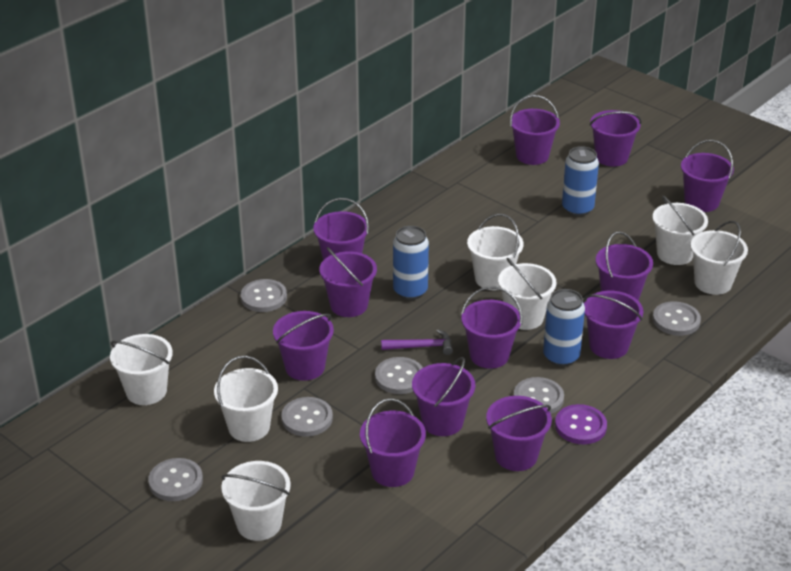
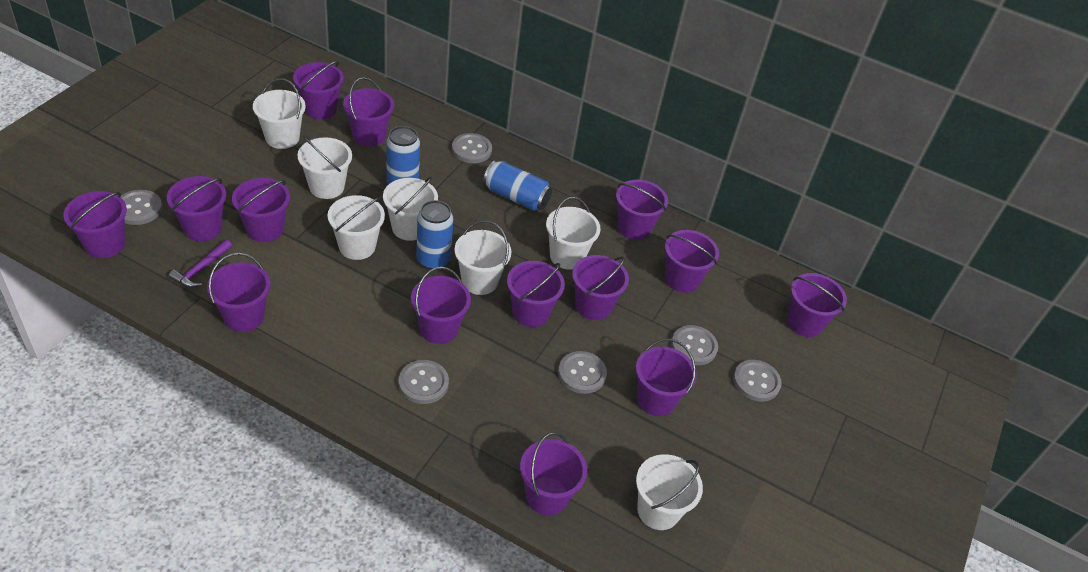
purple bucket: 12 -> 14
purple button: 1 -> 0

